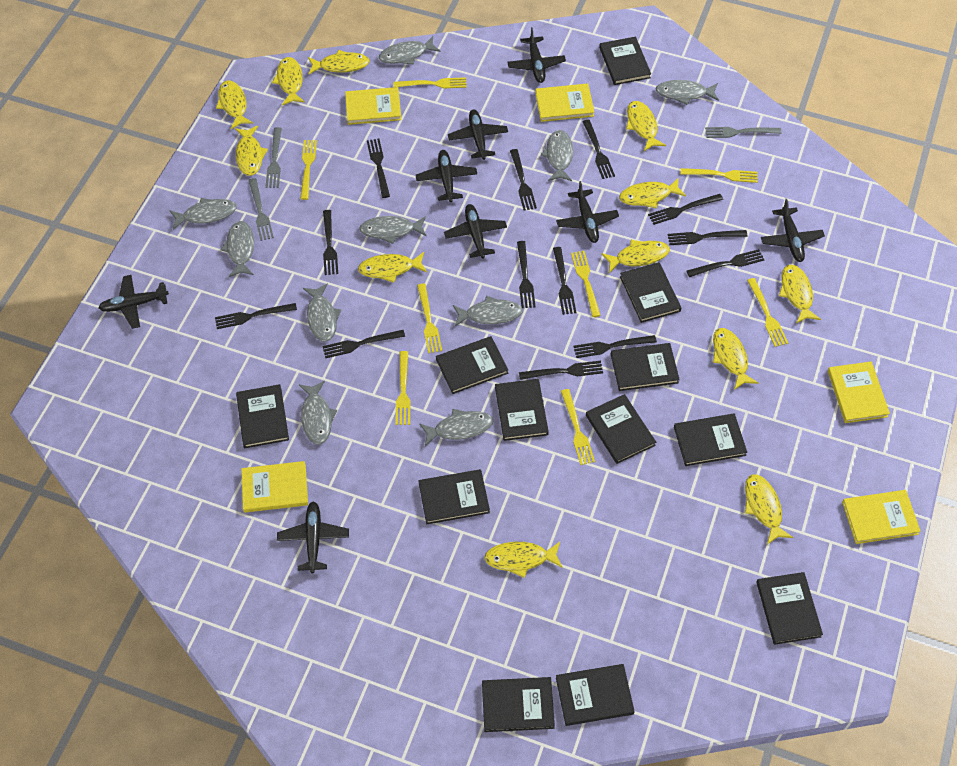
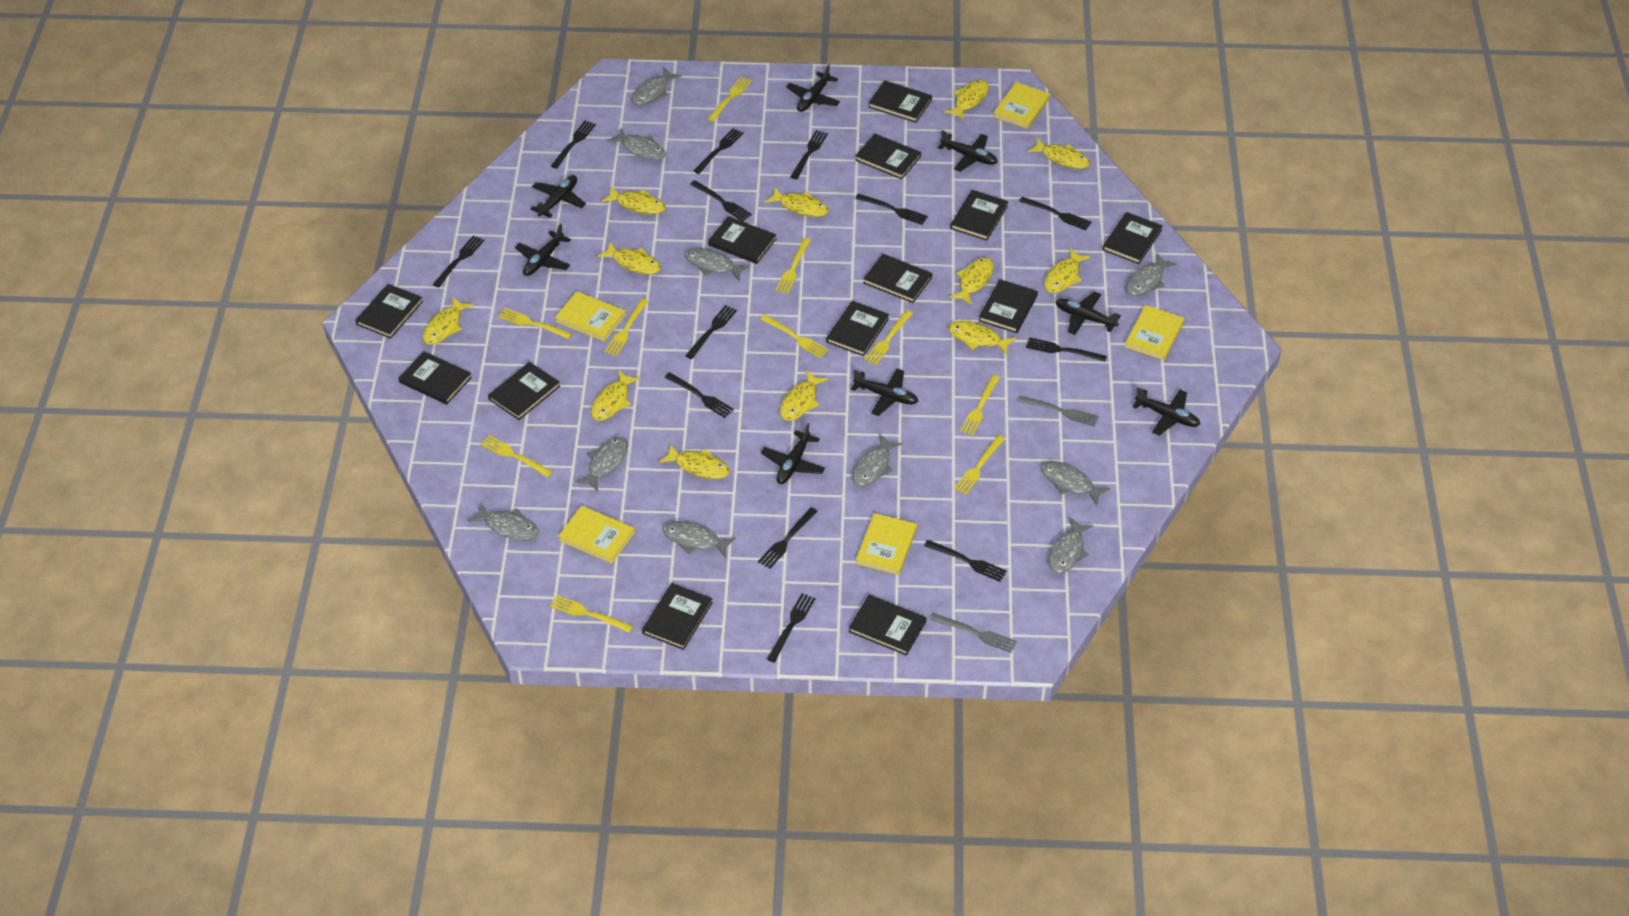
black book: 12 -> 13
grey fork: 3 -> 2
yellow fork: 8 -> 10

